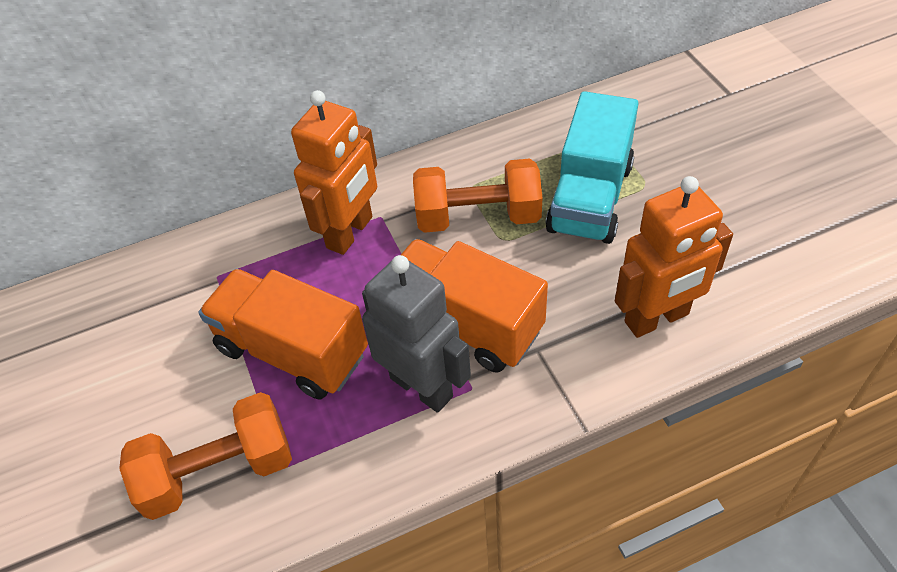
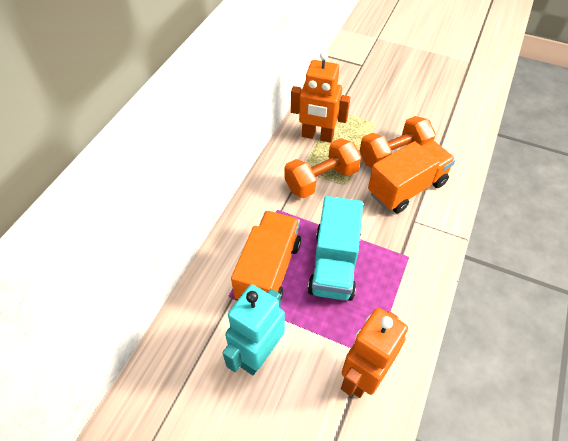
grey robot: 1 -> 0
turquoise robot: 0 -> 1

